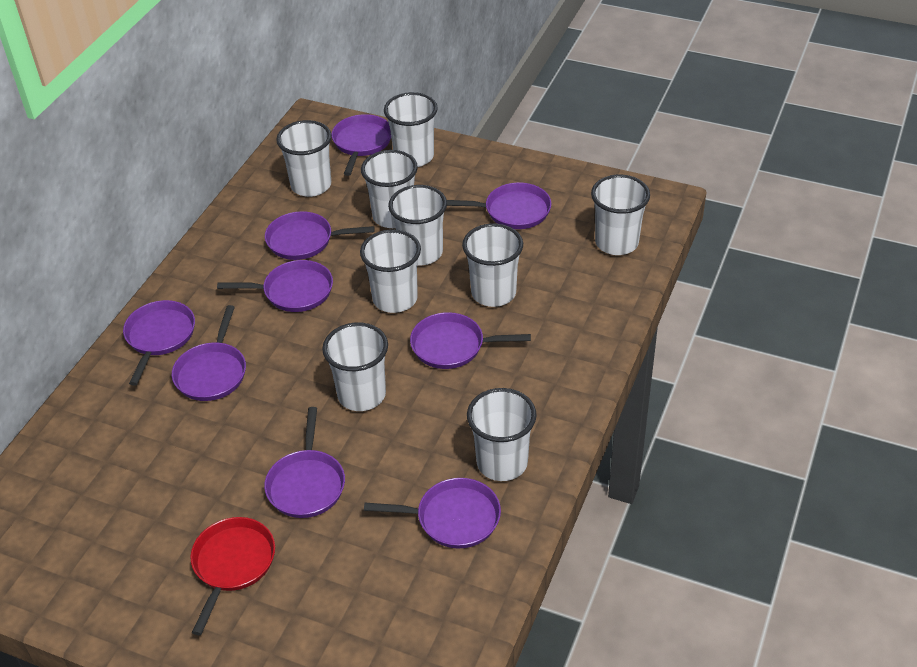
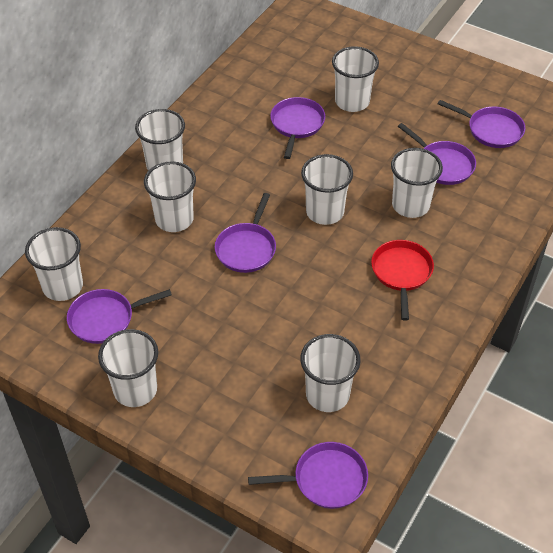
purple pan: 9 -> 6
white cup: 9 -> 8

